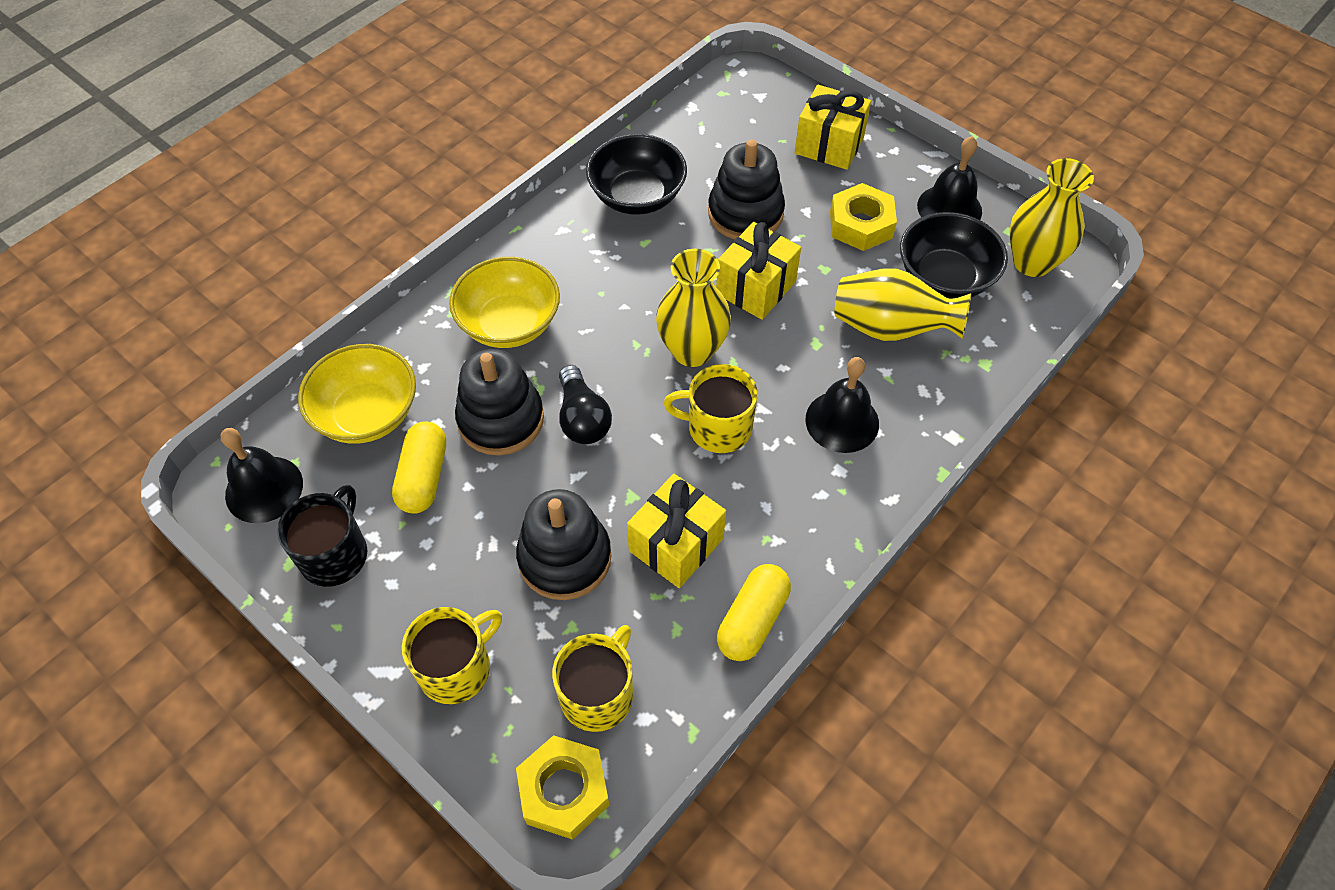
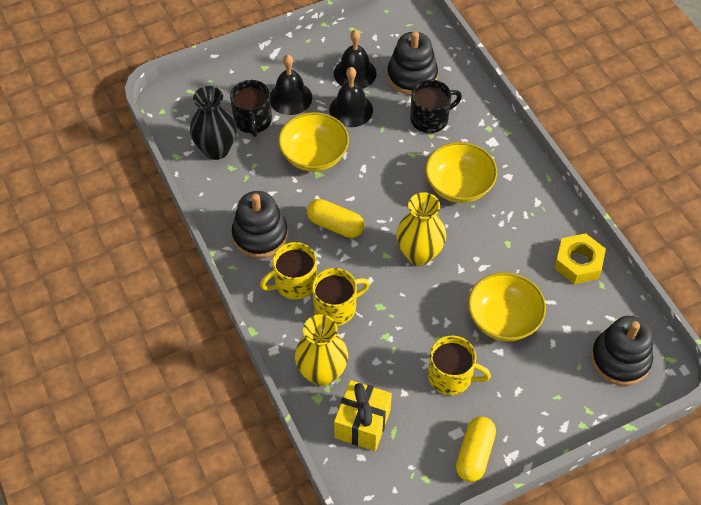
black bowl: 2 -> 0
black light bulb: 1 -> 0
black mug: 1 -> 2
black vase: 0 -> 1
yellow bowl: 2 -> 3
yellow gift: 3 -> 1
yellow nut: 2 -> 1
yellow vase: 3 -> 2

